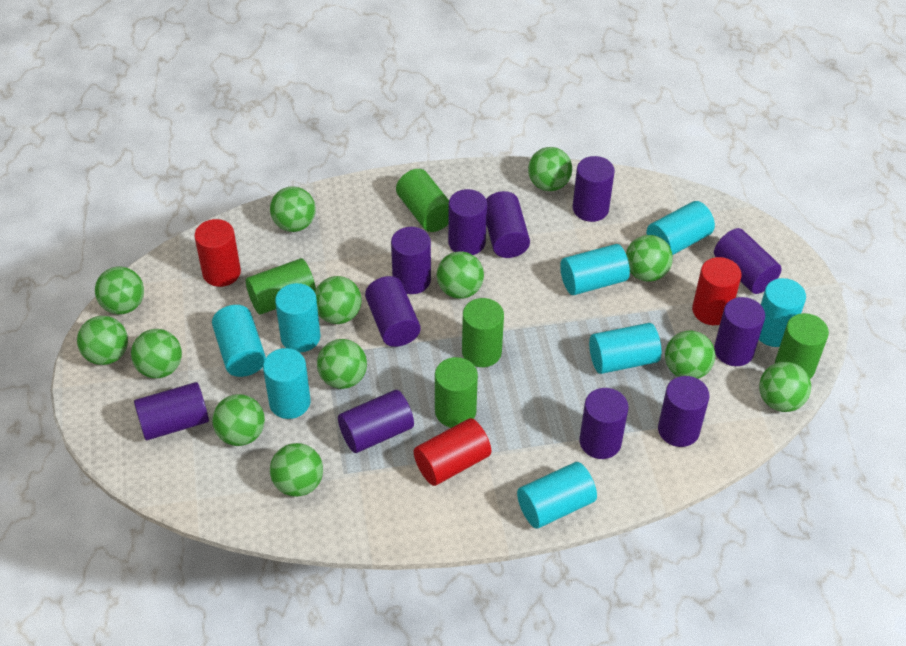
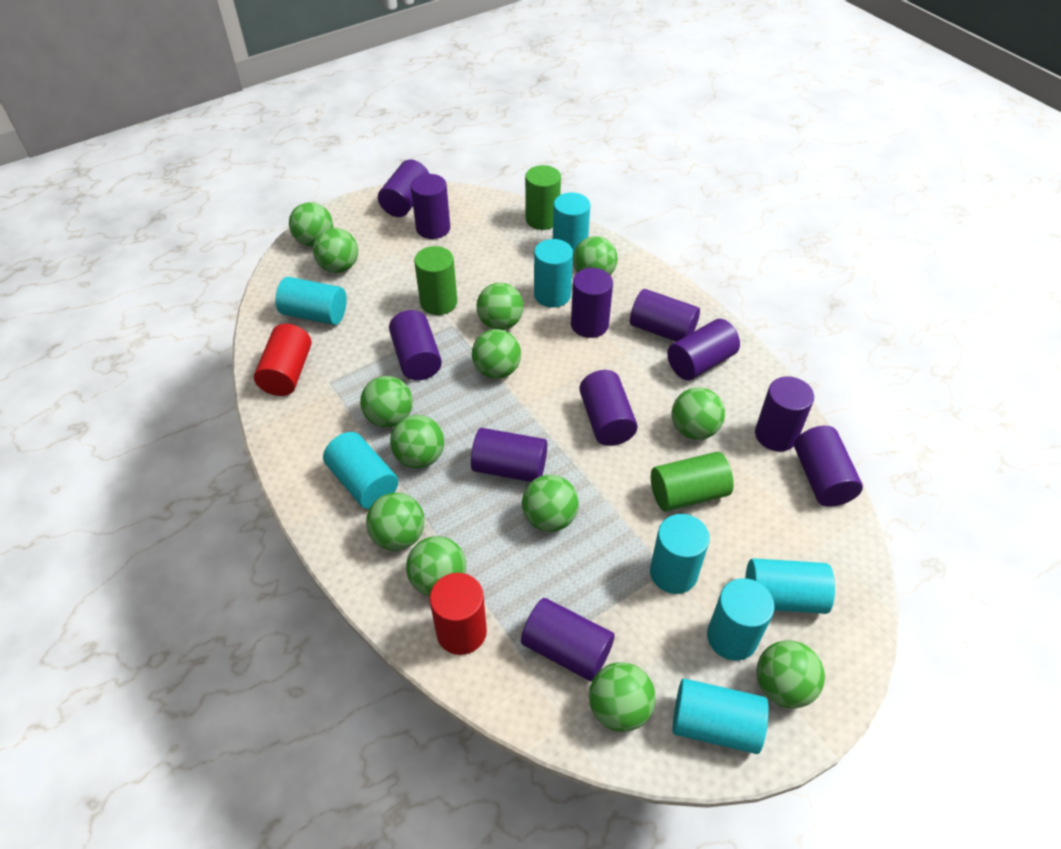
green cylinder: 5 -> 3
red cylinder: 3 -> 2

